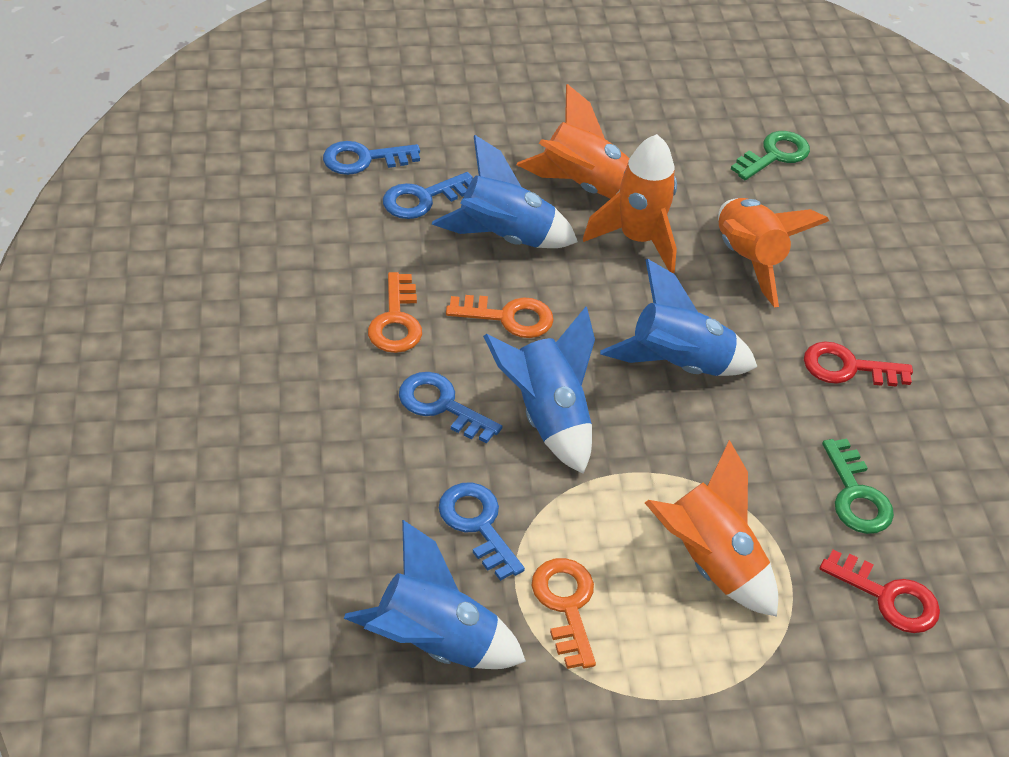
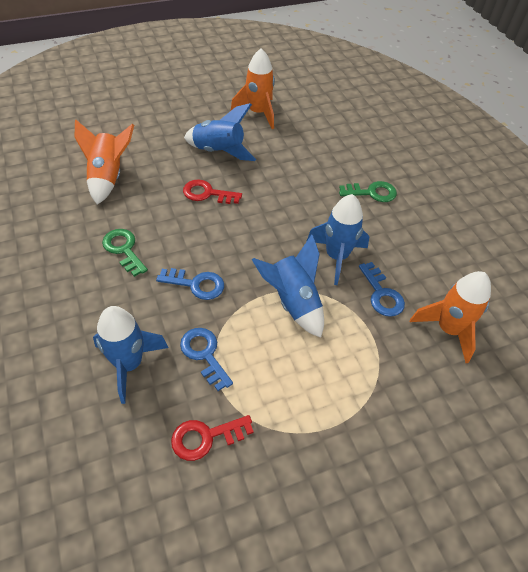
blue key: 4 -> 3
orange key: 3 -> 0
orange rocket: 4 -> 3

